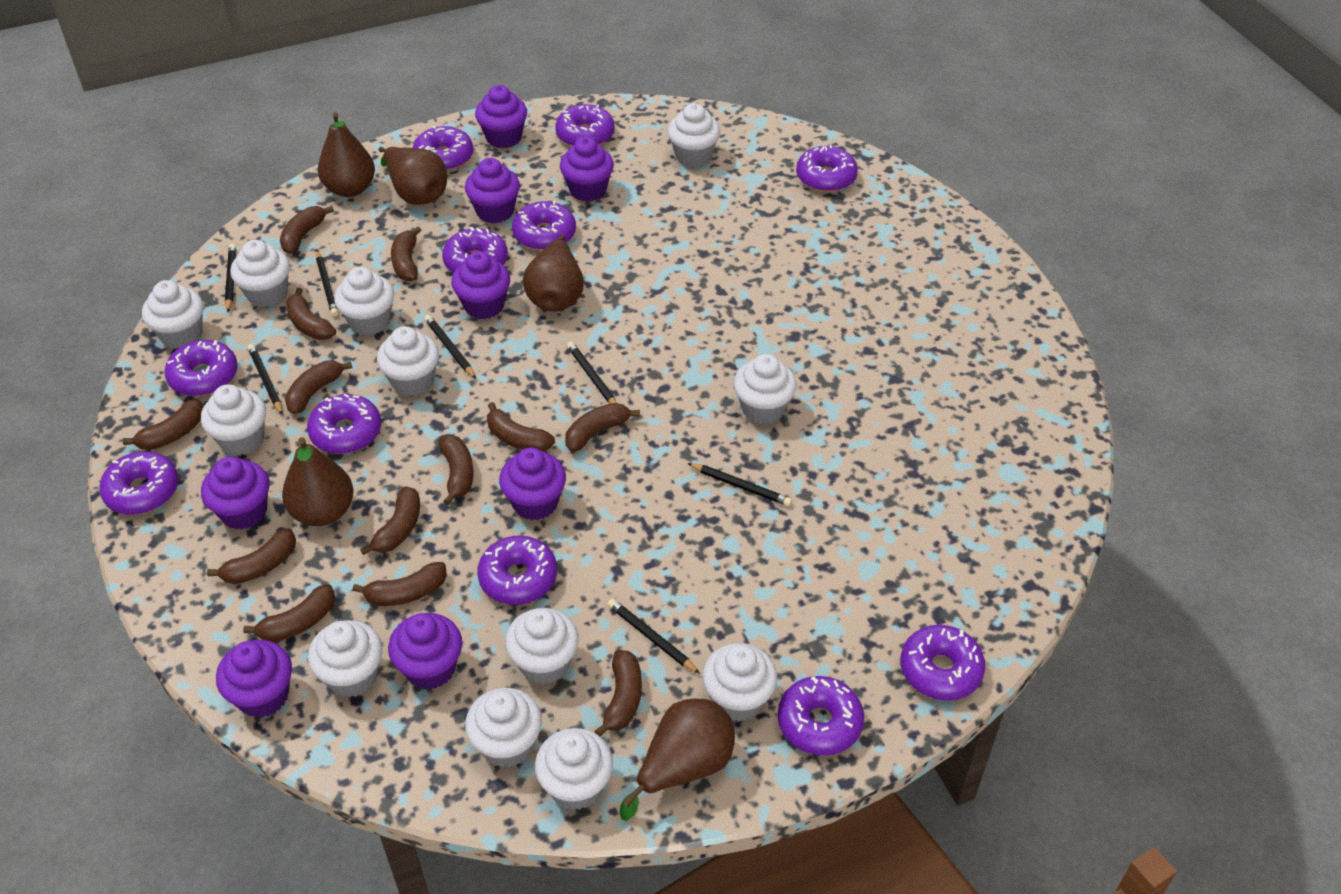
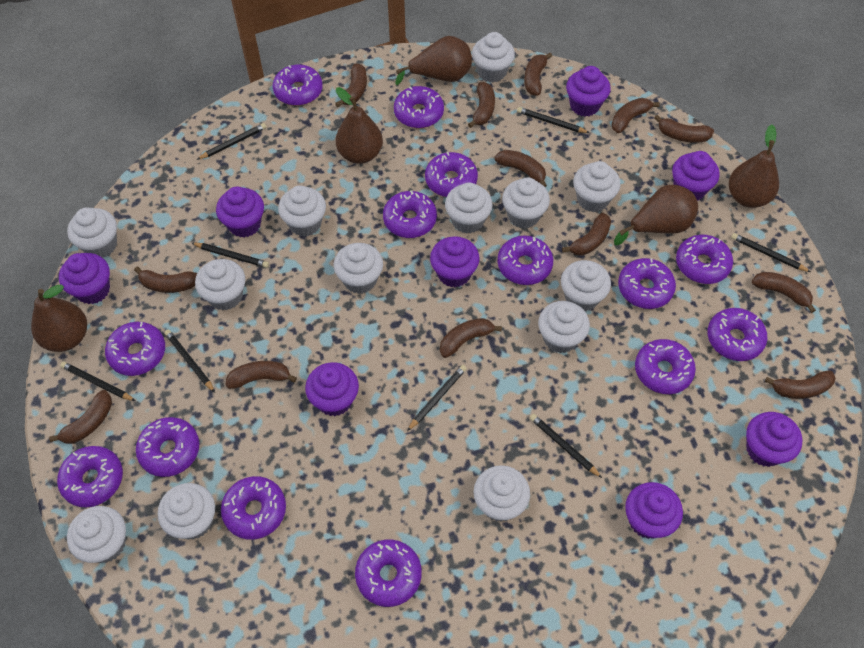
black pencil: 7 -> 8
purple donut: 11 -> 14
white cupcake: 12 -> 13

